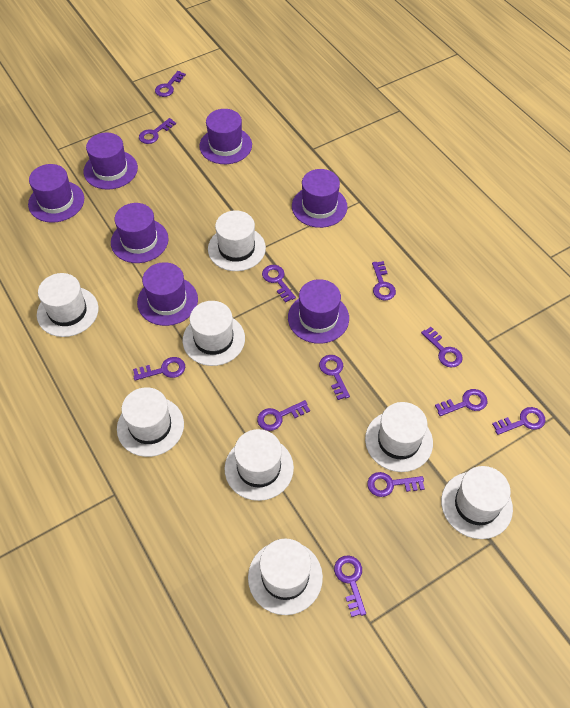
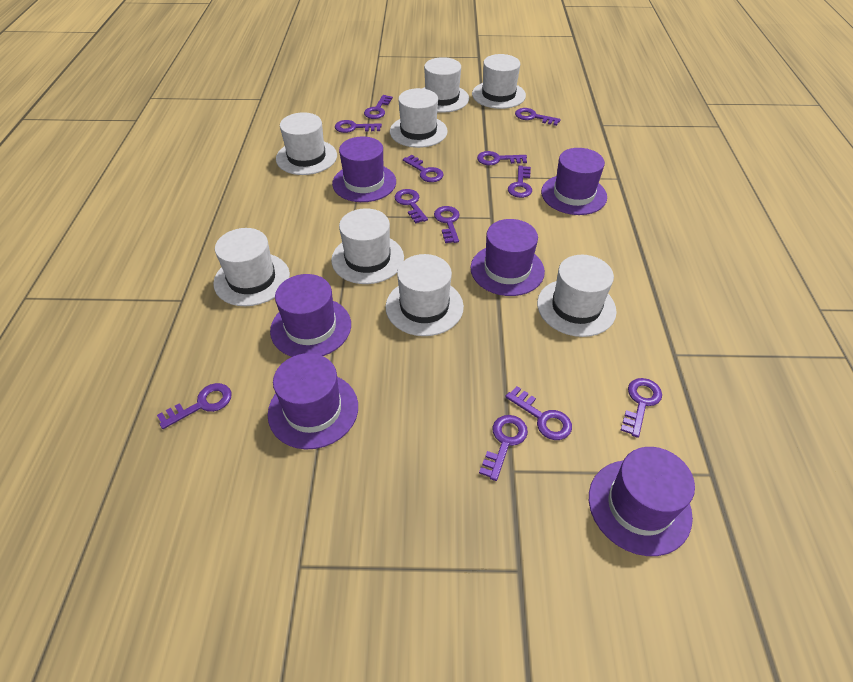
purple hat: 7 -> 6

